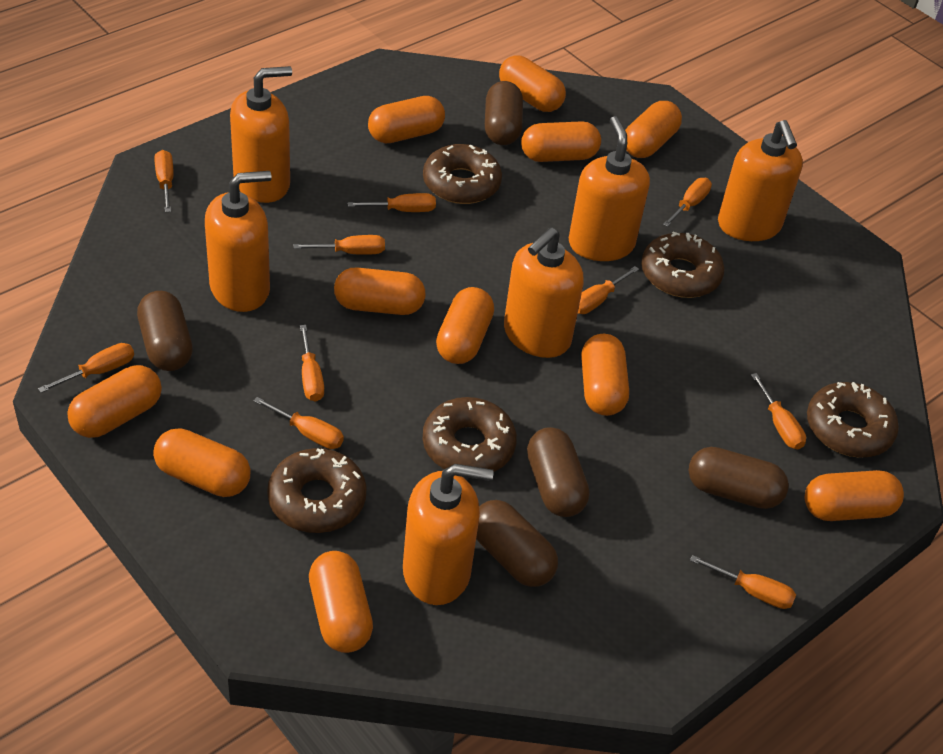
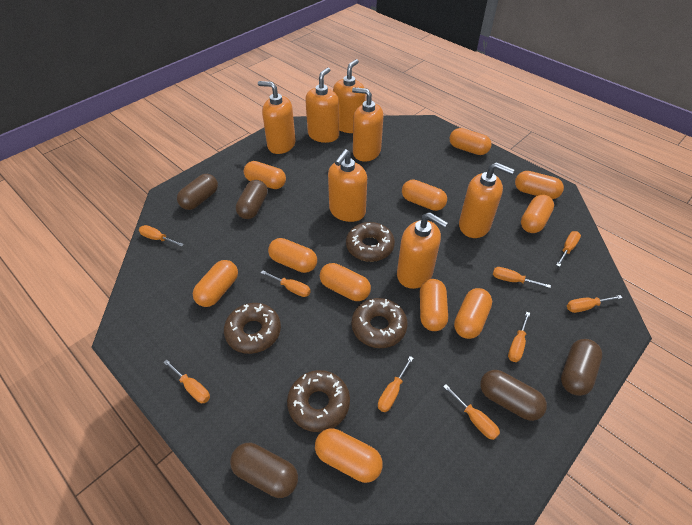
brown donut: 5 -> 4
orange screwdriver: 10 -> 9
orange soap dispenser: 6 -> 7

